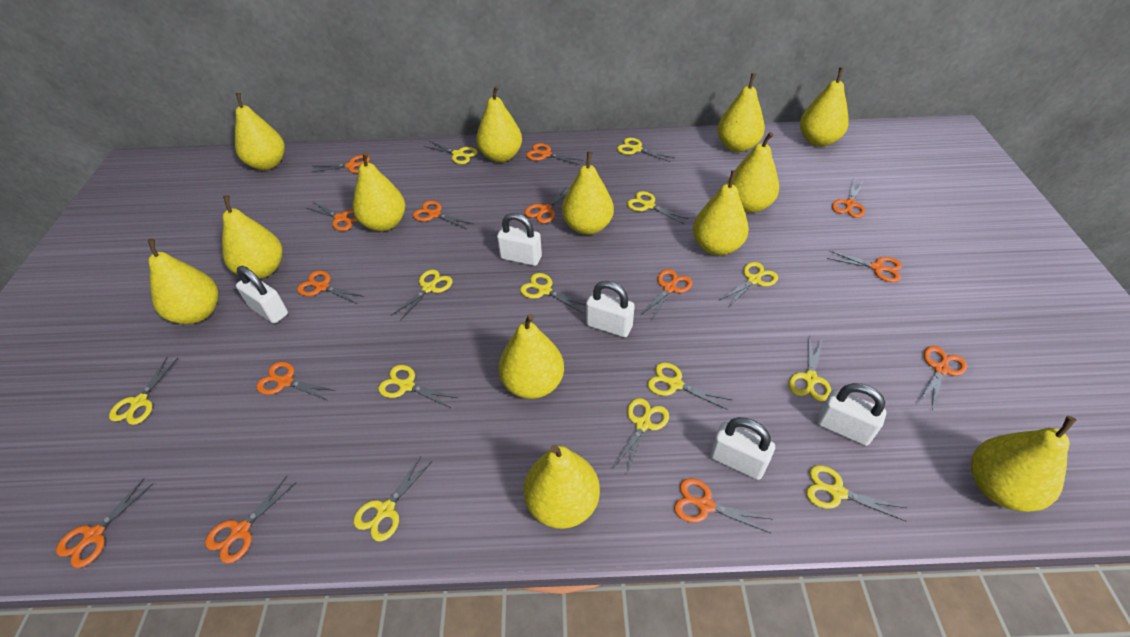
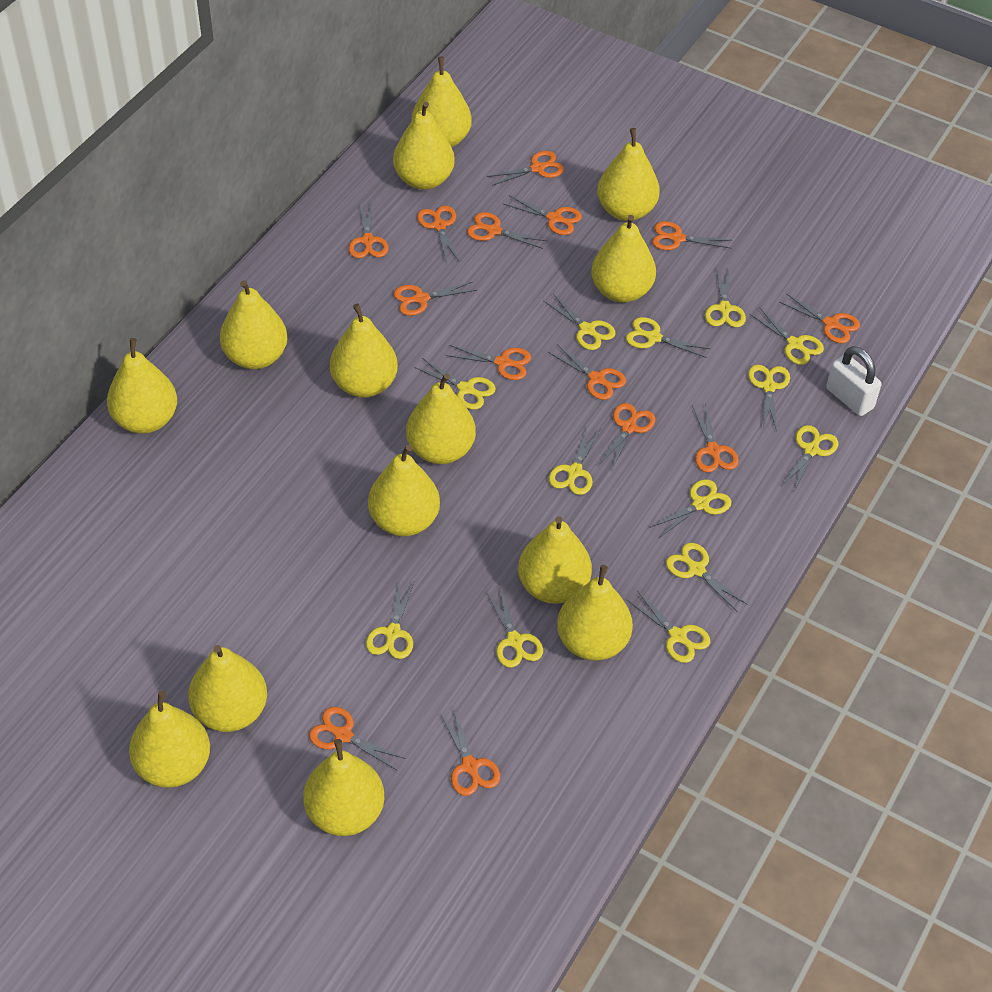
white padlock: 5 -> 1
yellow pear: 13 -> 14

